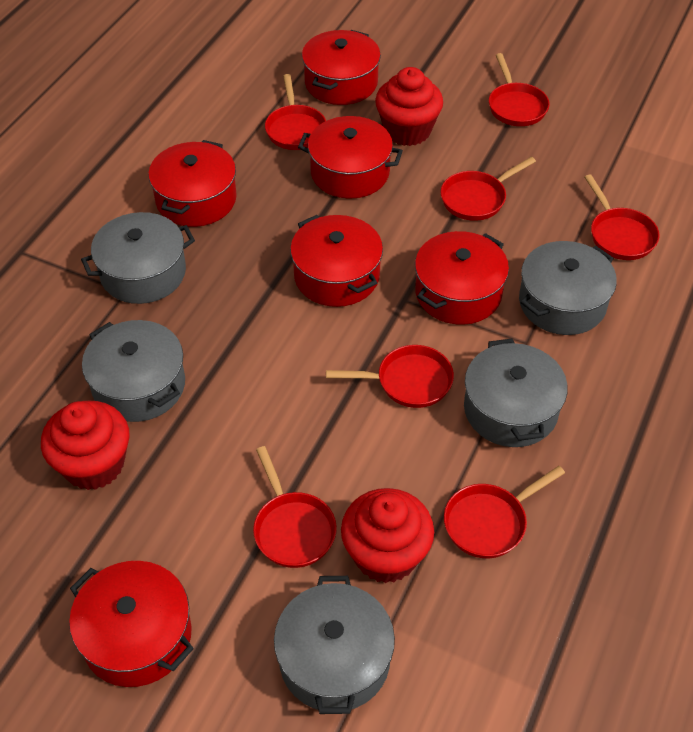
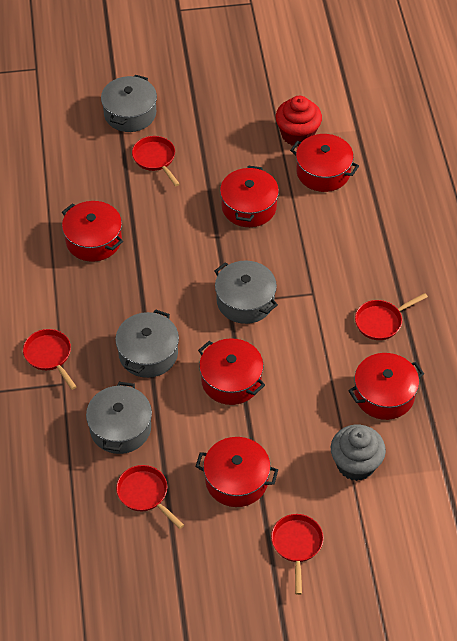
grey cupcake: 0 -> 1
grey pot: 5 -> 4
red cupcake: 3 -> 1
red pan: 7 -> 5

